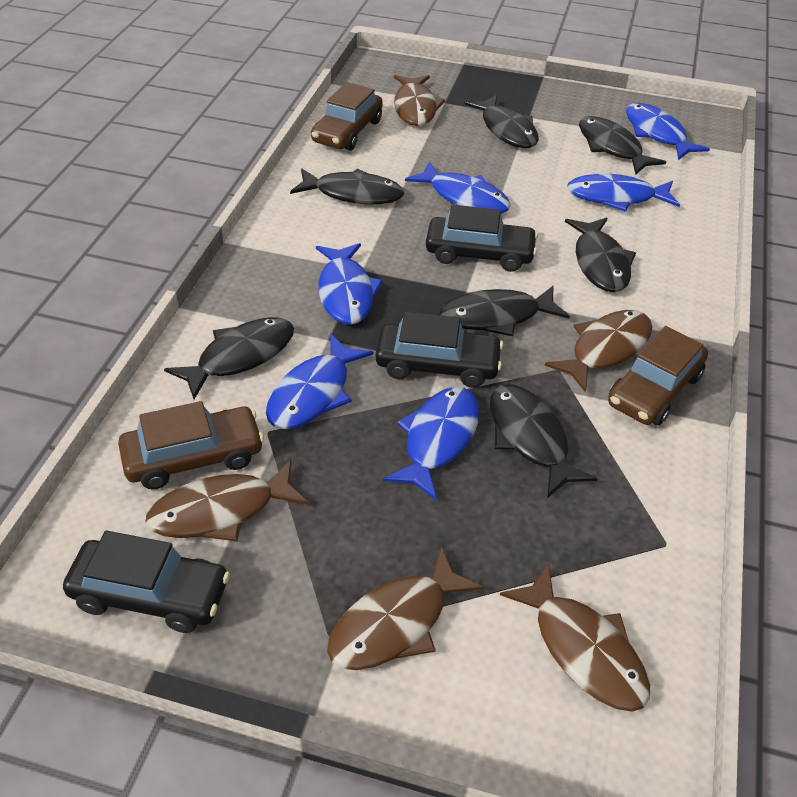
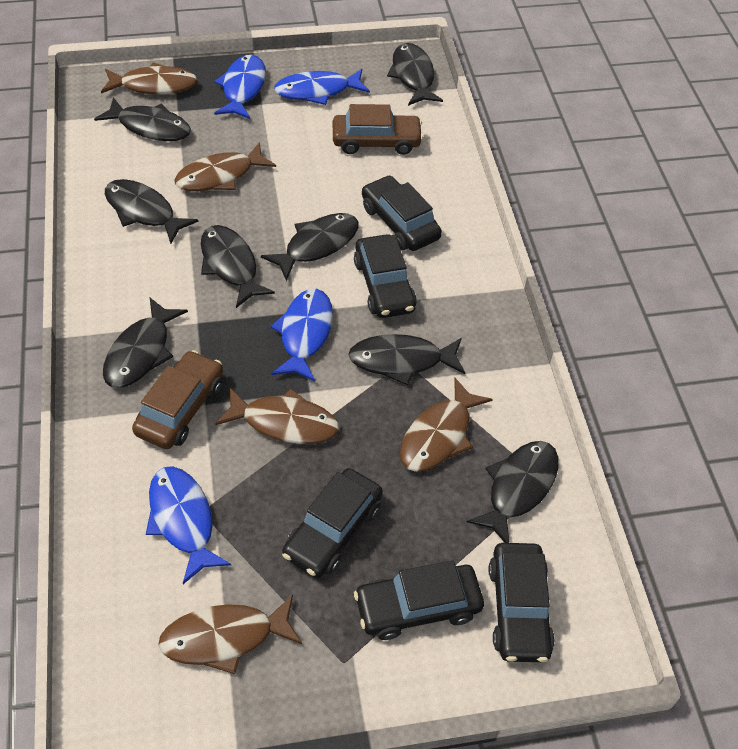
black car: 3 -> 5
black fish: 7 -> 8
blue fish: 6 -> 4
brown car: 3 -> 2

